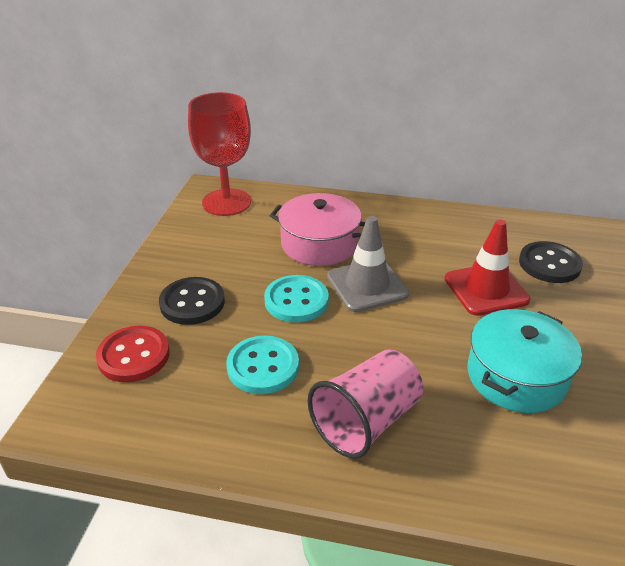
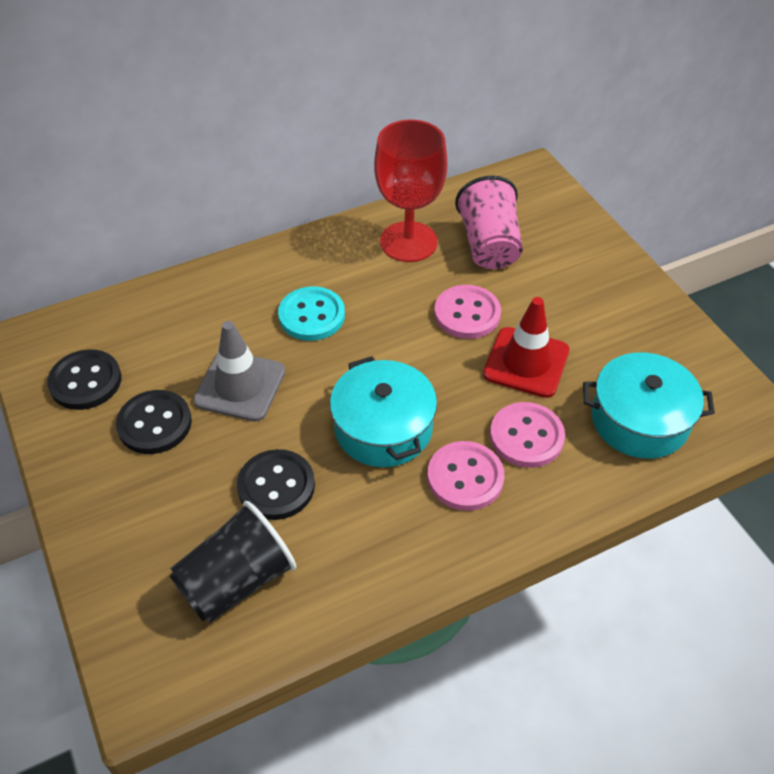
black button: 2 -> 3
black cup: 0 -> 1
pink button: 0 -> 3
pink pot: 1 -> 0
red button: 1 -> 0
turquoise button: 2 -> 1
turquoise pot: 1 -> 2

